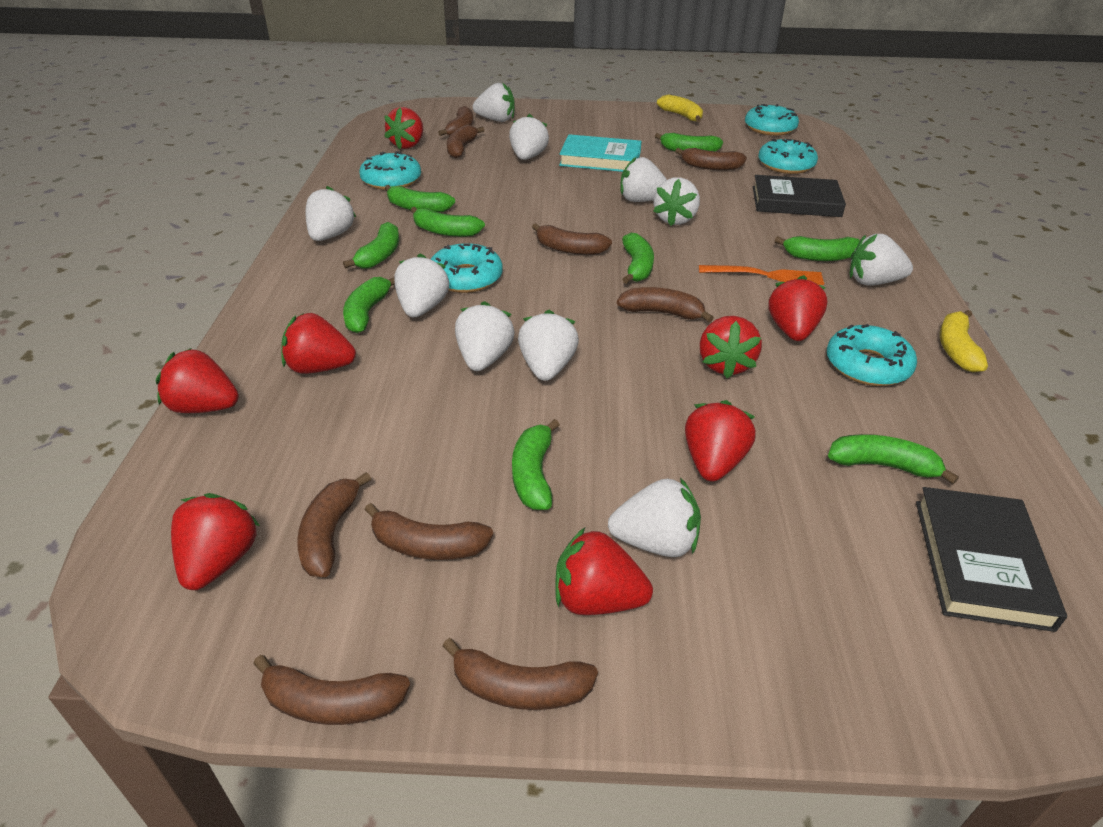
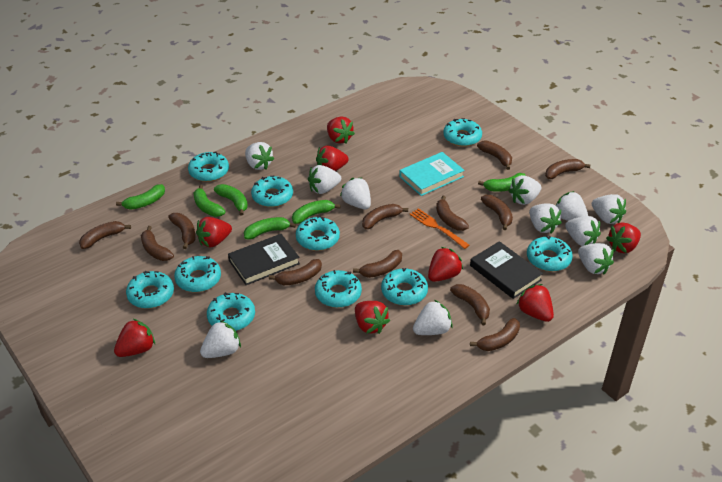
brown banana: 9 -> 12
green banana: 9 -> 6
turquoise donut: 5 -> 10
white strawberry: 10 -> 11
yellow banana: 2 -> 0

